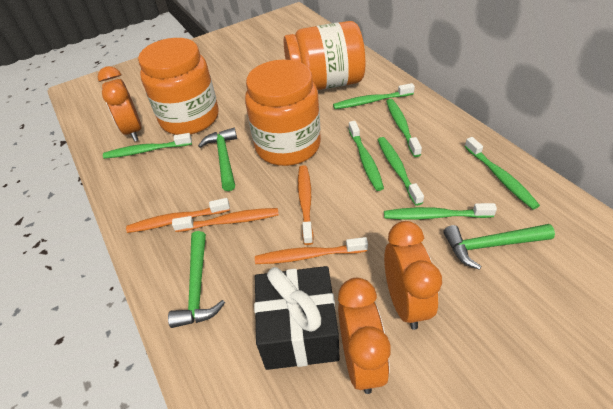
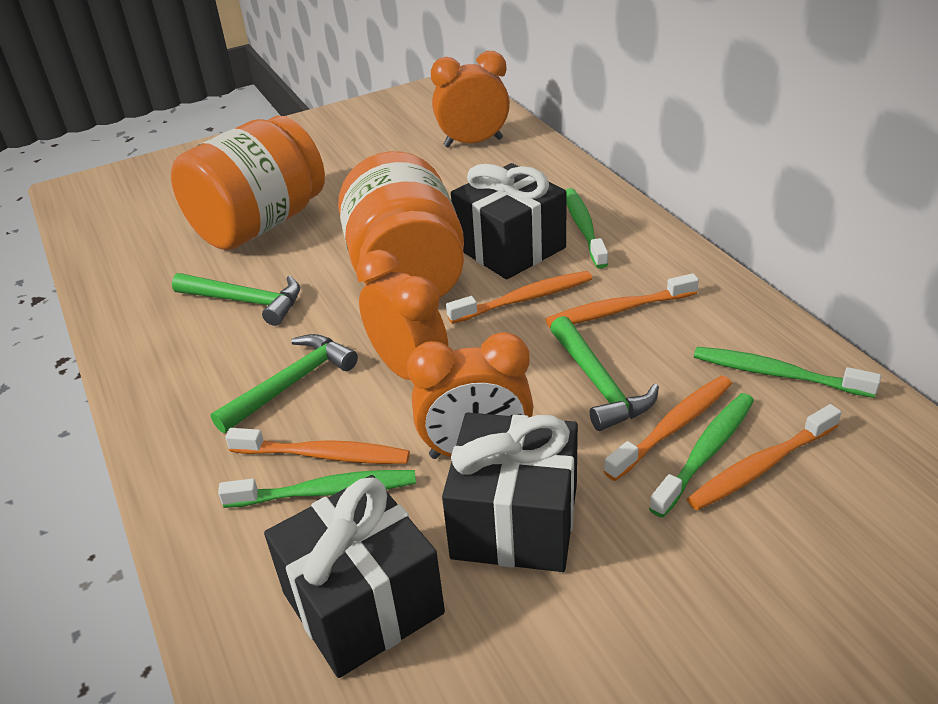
black gift: 1 -> 3
green toothbrush: 7 -> 4
orange jar: 3 -> 2
orange toothbrush: 4 -> 5

